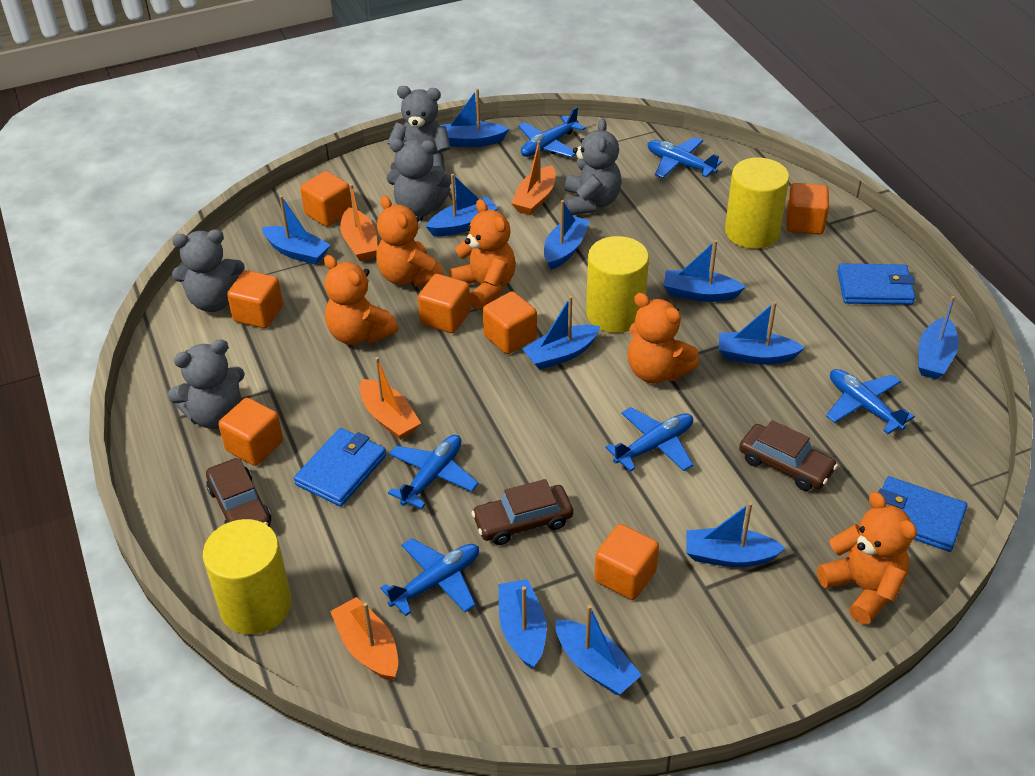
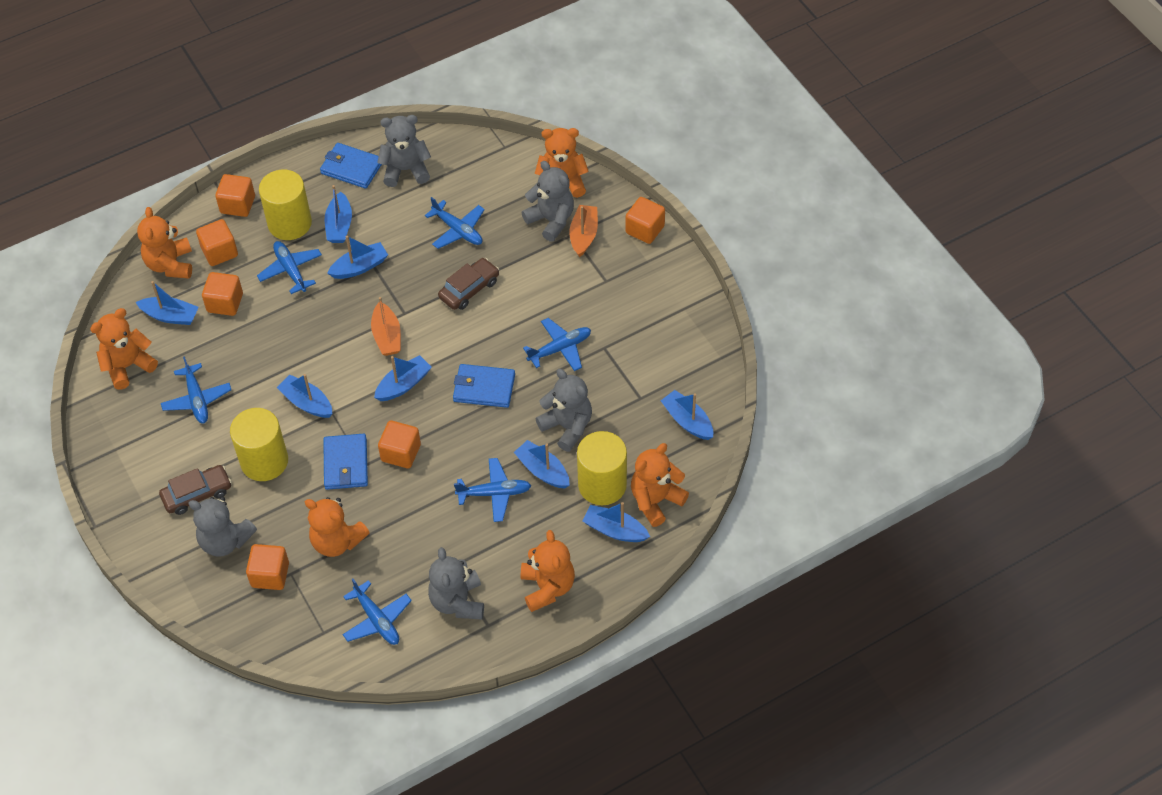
blue boat: 11 -> 8
brown car: 3 -> 2
orange boat: 4 -> 2
orange cube: 7 -> 6
orange teddy bear: 5 -> 6

